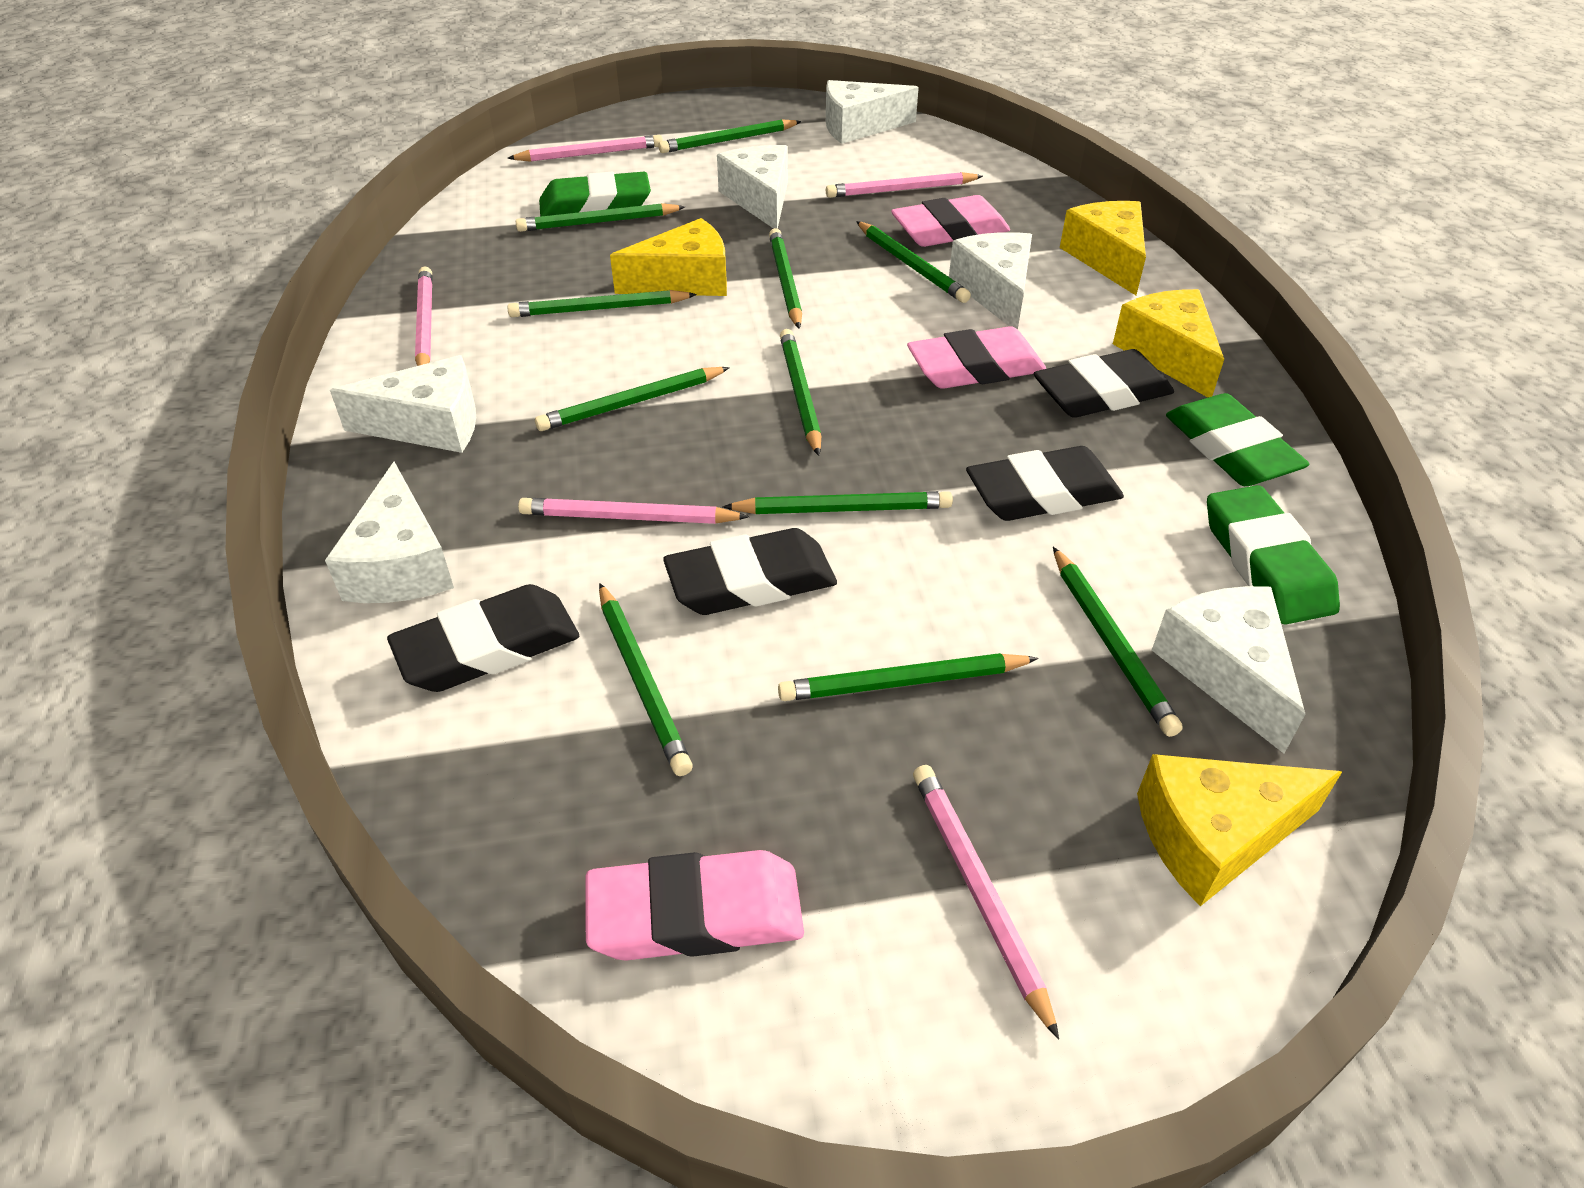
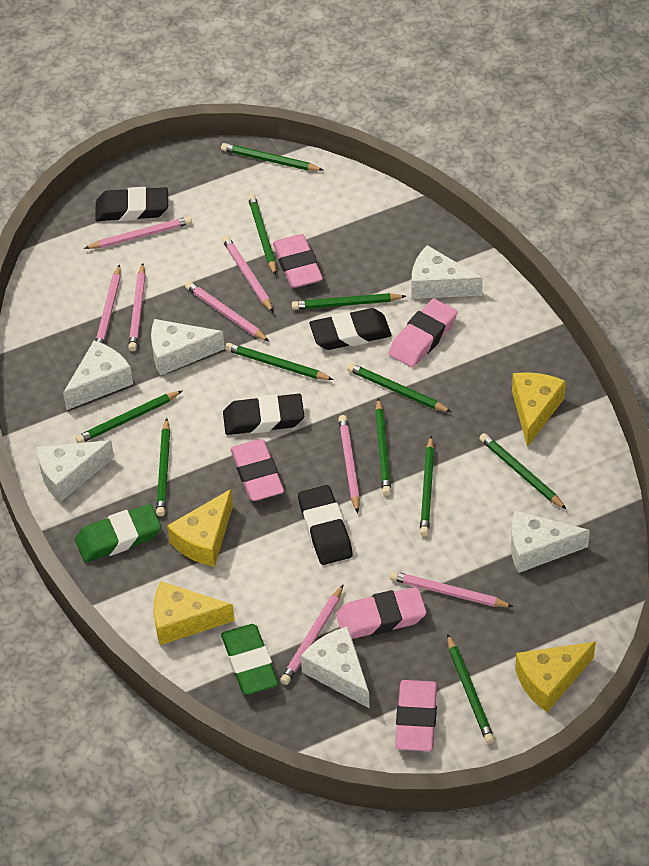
green eraser: 3 -> 2
pink eraser: 3 -> 5
pink pencil: 5 -> 8

